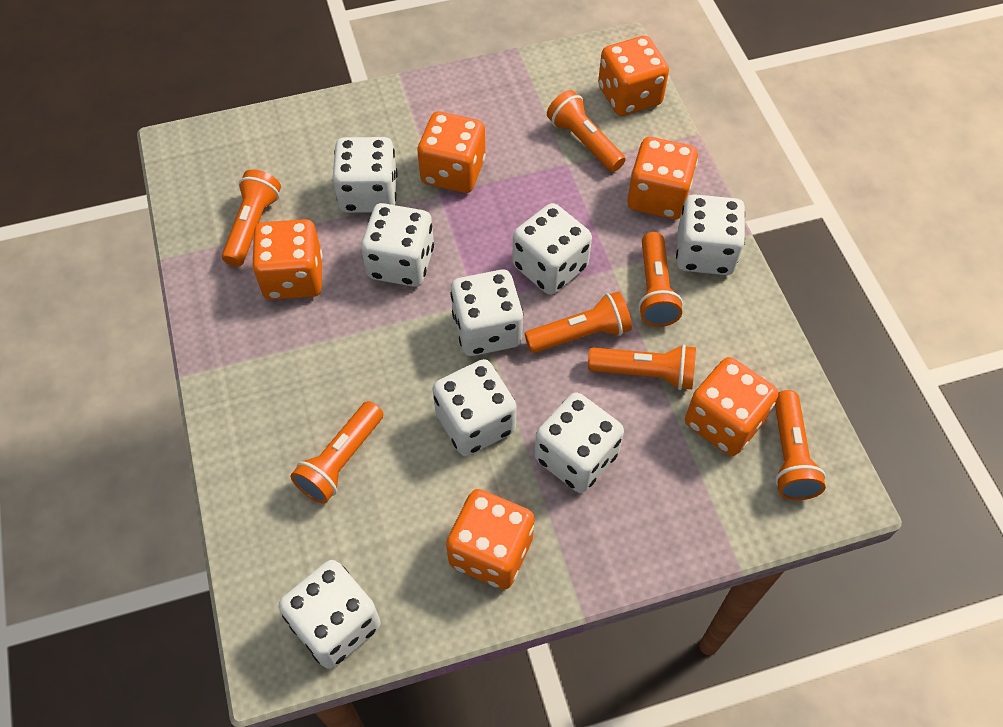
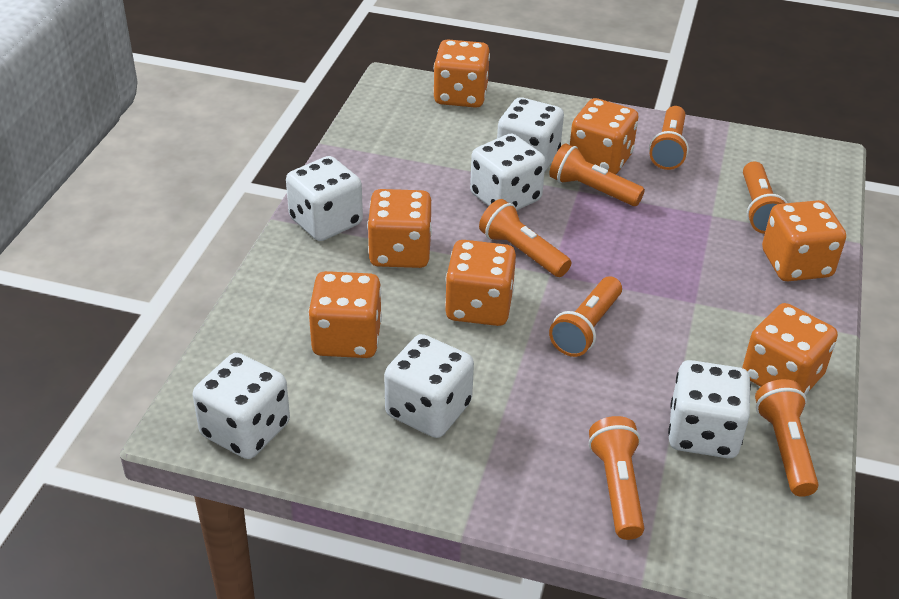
orange dice: 6 -> 7
white dice: 8 -> 6

